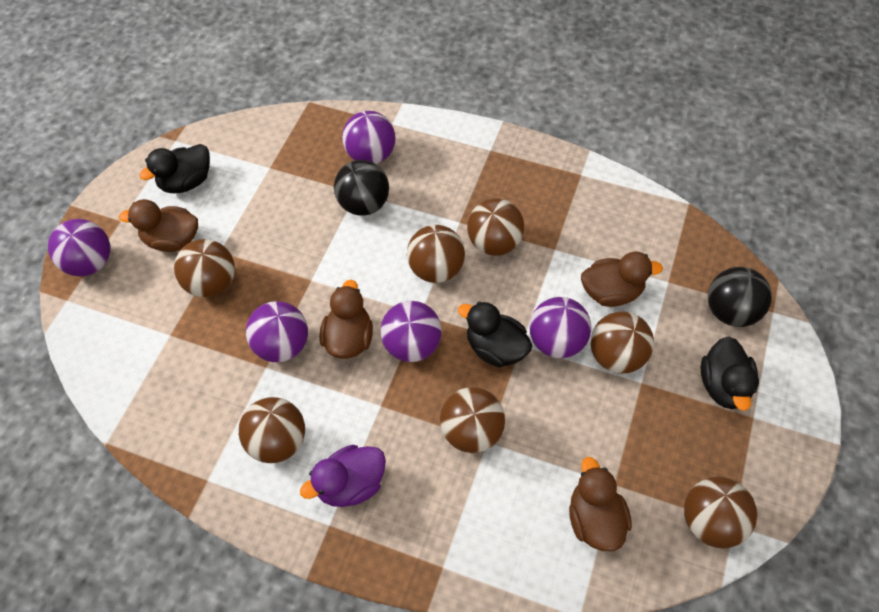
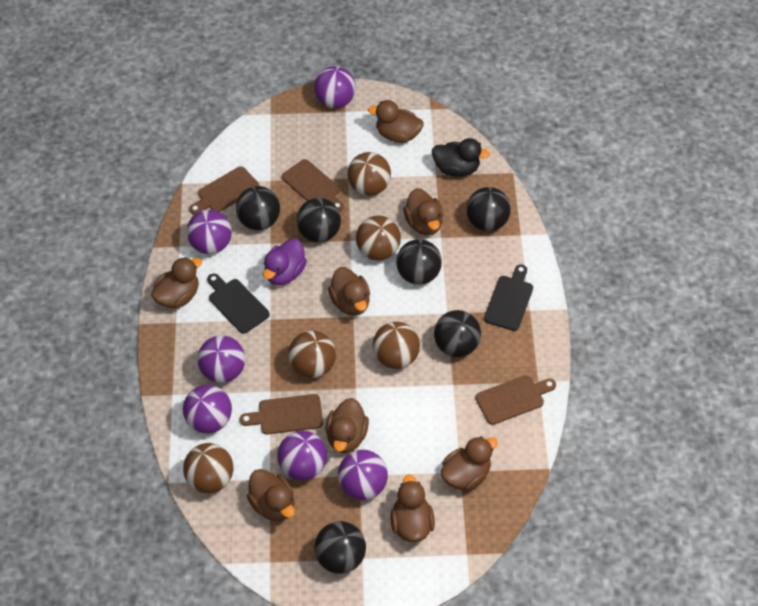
black ball: 2 -> 6
black cutting board: 0 -> 2
black duck: 3 -> 1
brown ball: 7 -> 5
brown cutting board: 0 -> 4
brown duck: 4 -> 8
purple ball: 5 -> 6

